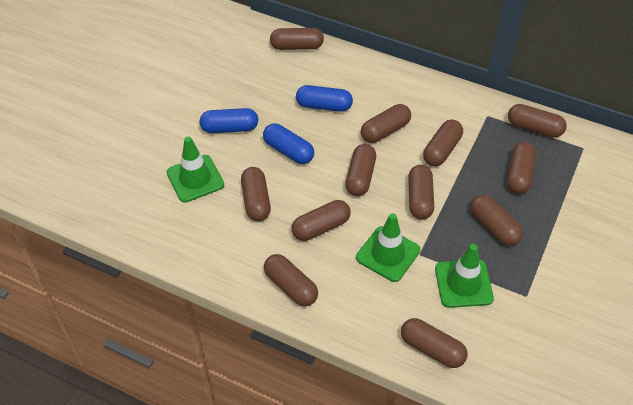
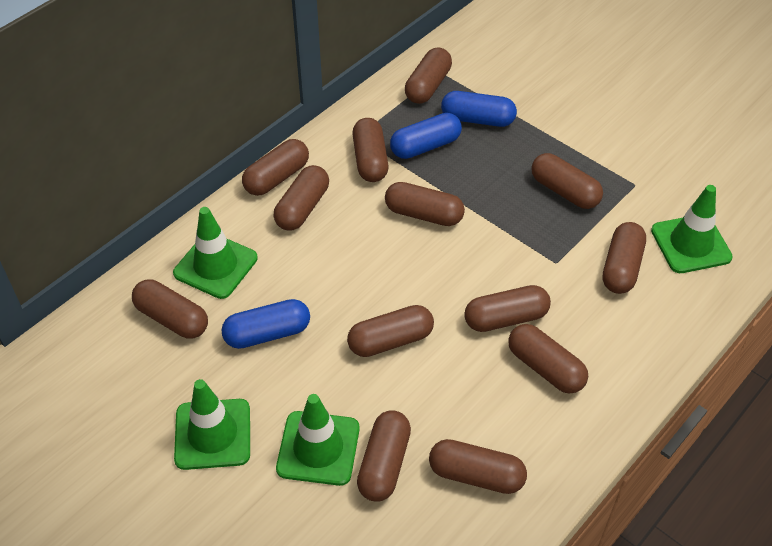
brown capsule: 12 -> 13
green traffic cone: 3 -> 4

